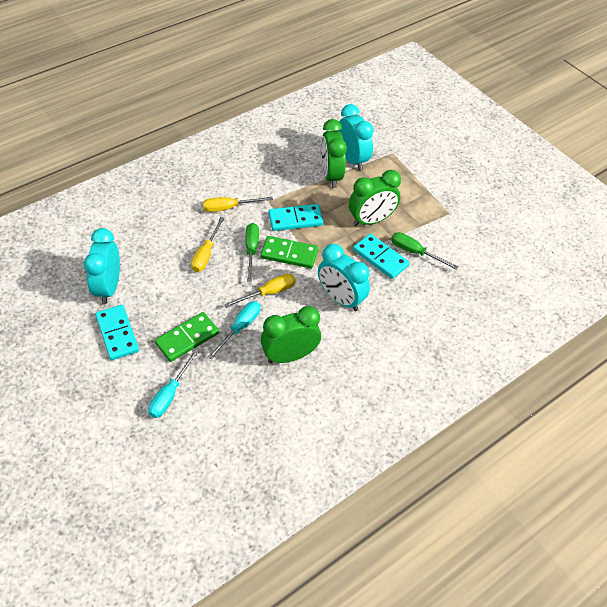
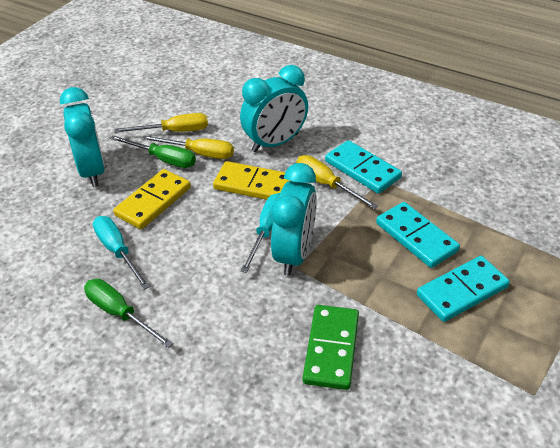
green clock: 3 -> 0
green domino: 2 -> 1
yellow domino: 0 -> 2

